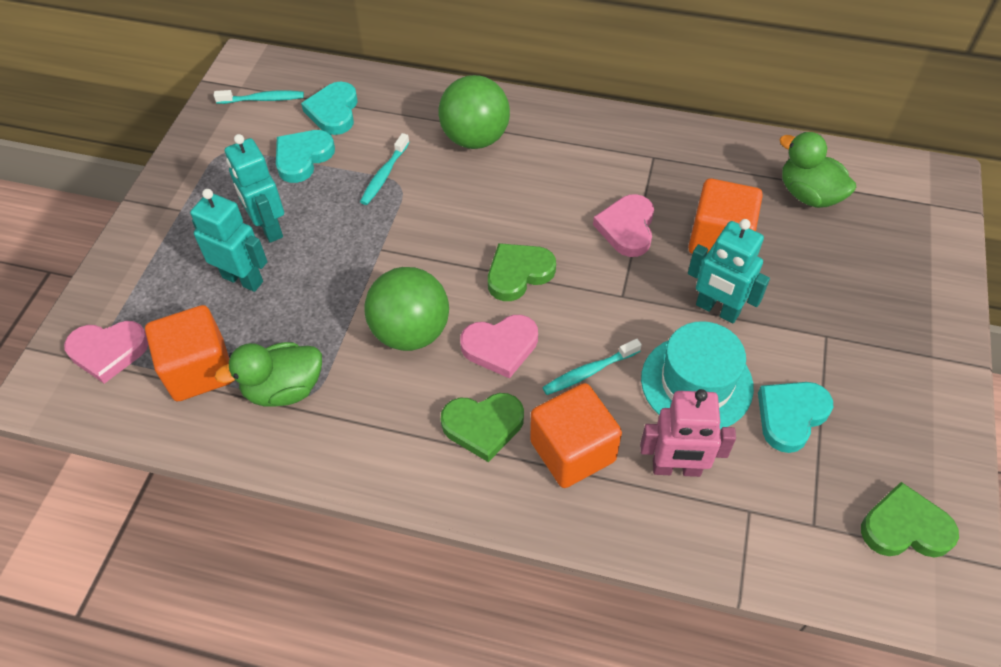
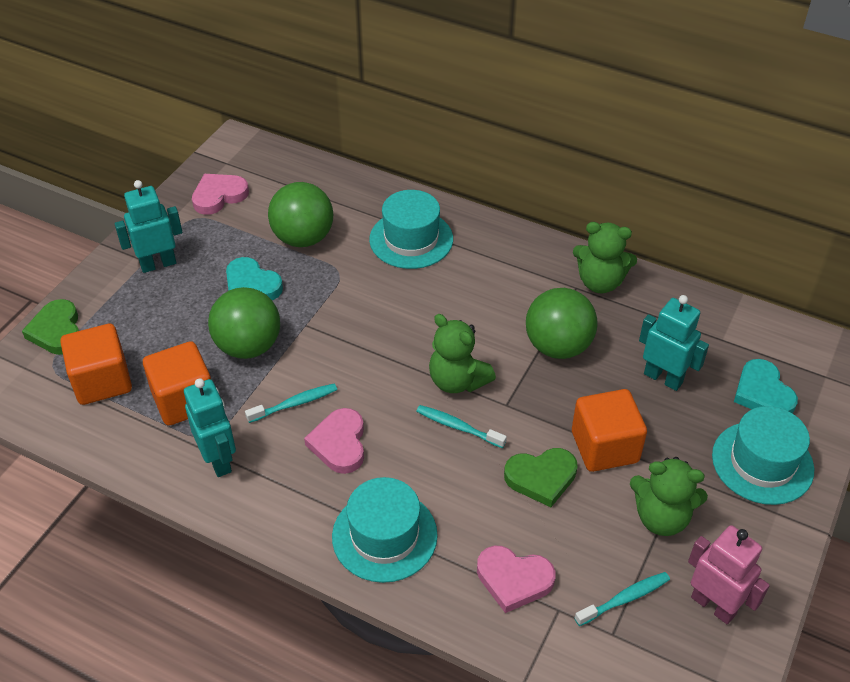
green ball: 2 -> 3
green duck: 2 -> 0
green heart: 3 -> 2
green teddy bear: 0 -> 3
turquoise hat: 1 -> 3
turquoise heart: 3 -> 2

